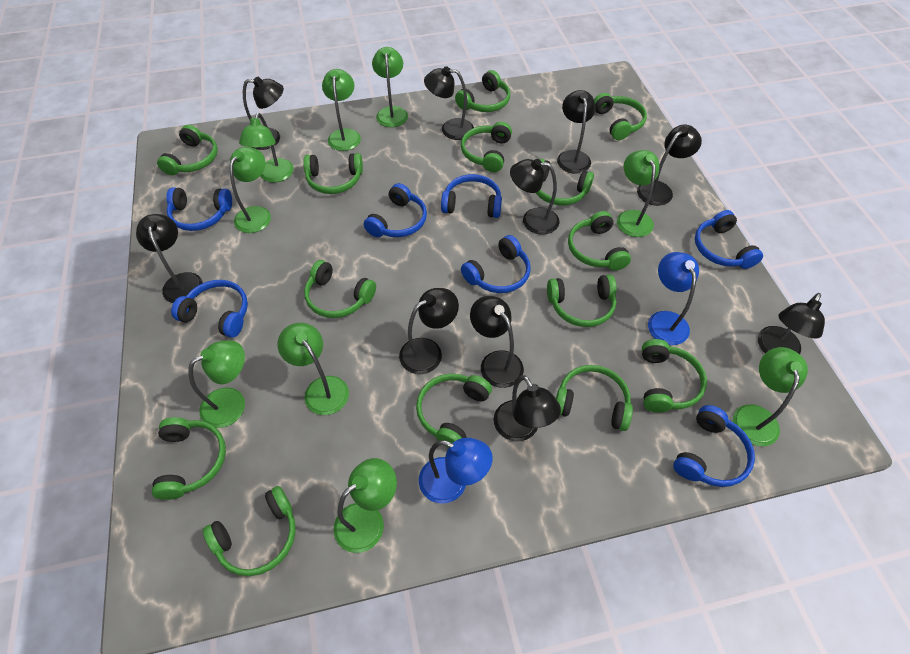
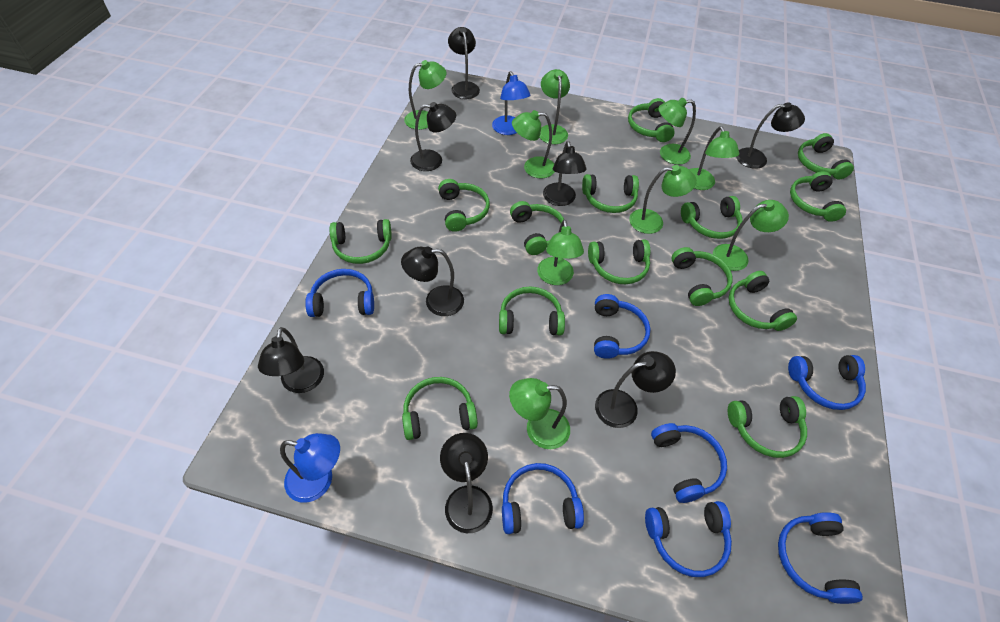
black lamp: 10 -> 8

